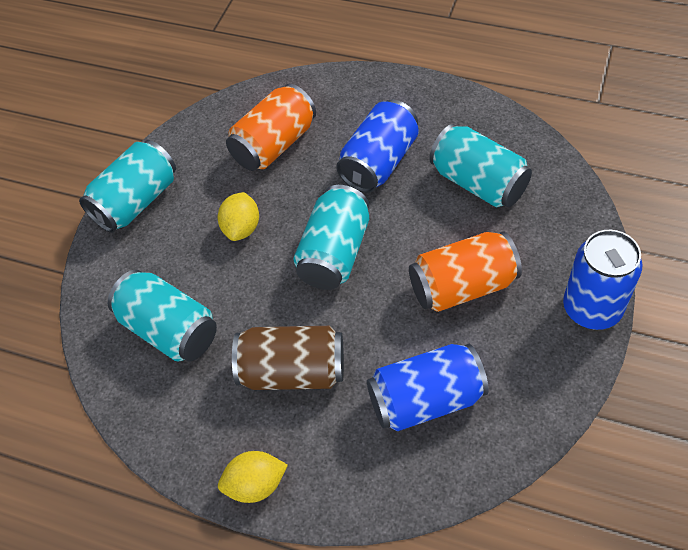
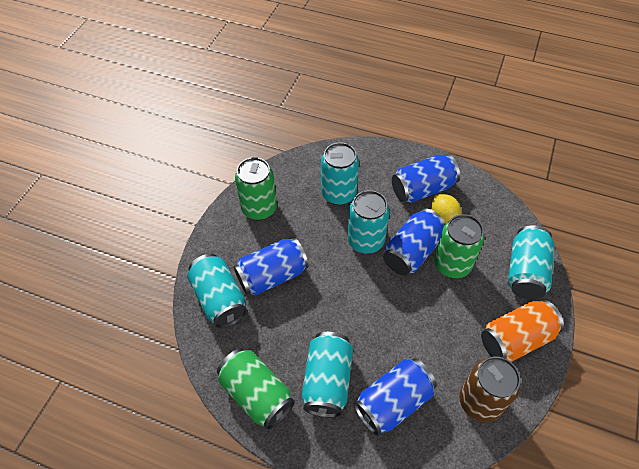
blue can: 3 -> 4
green can: 0 -> 3
orange can: 2 -> 1
turquoise can: 4 -> 5
yellow lemon: 2 -> 1

